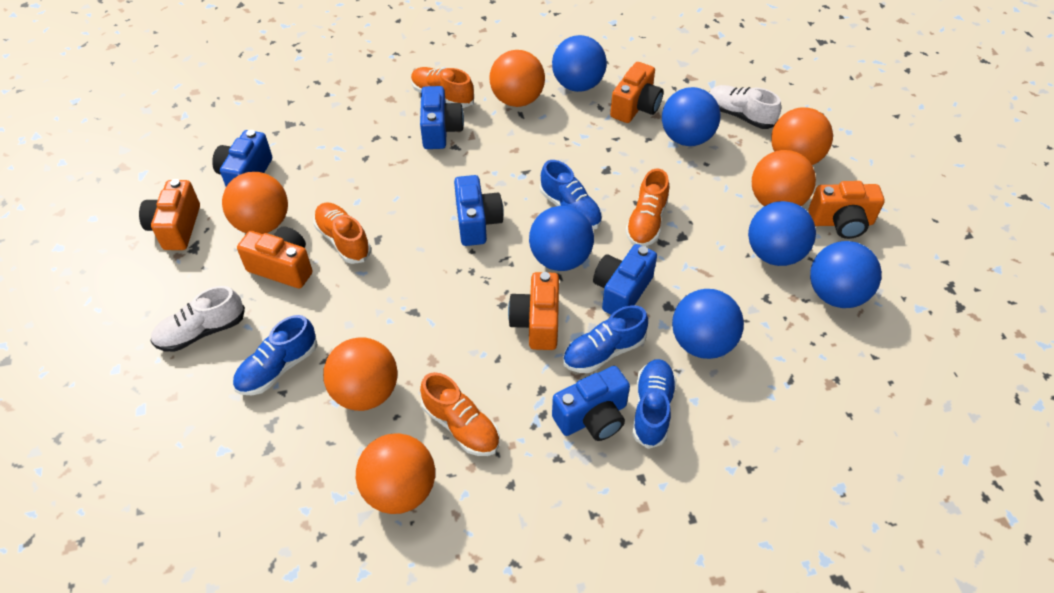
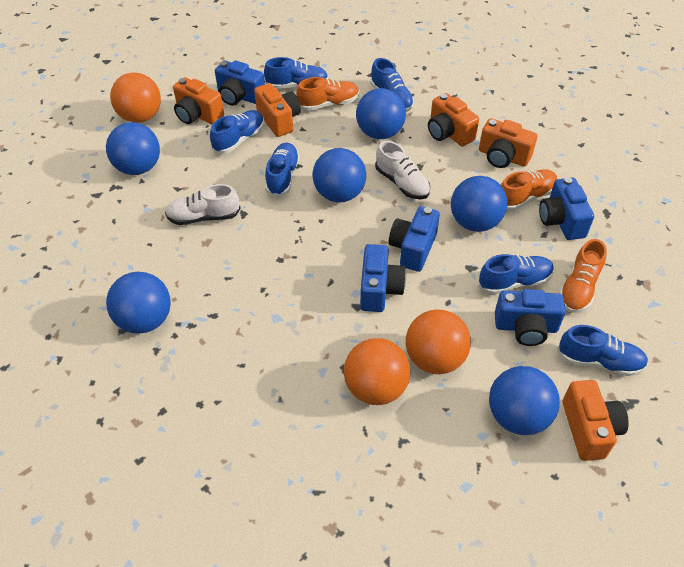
blue shoe: 4 -> 6
orange ball: 6 -> 3
orange shoe: 4 -> 3

